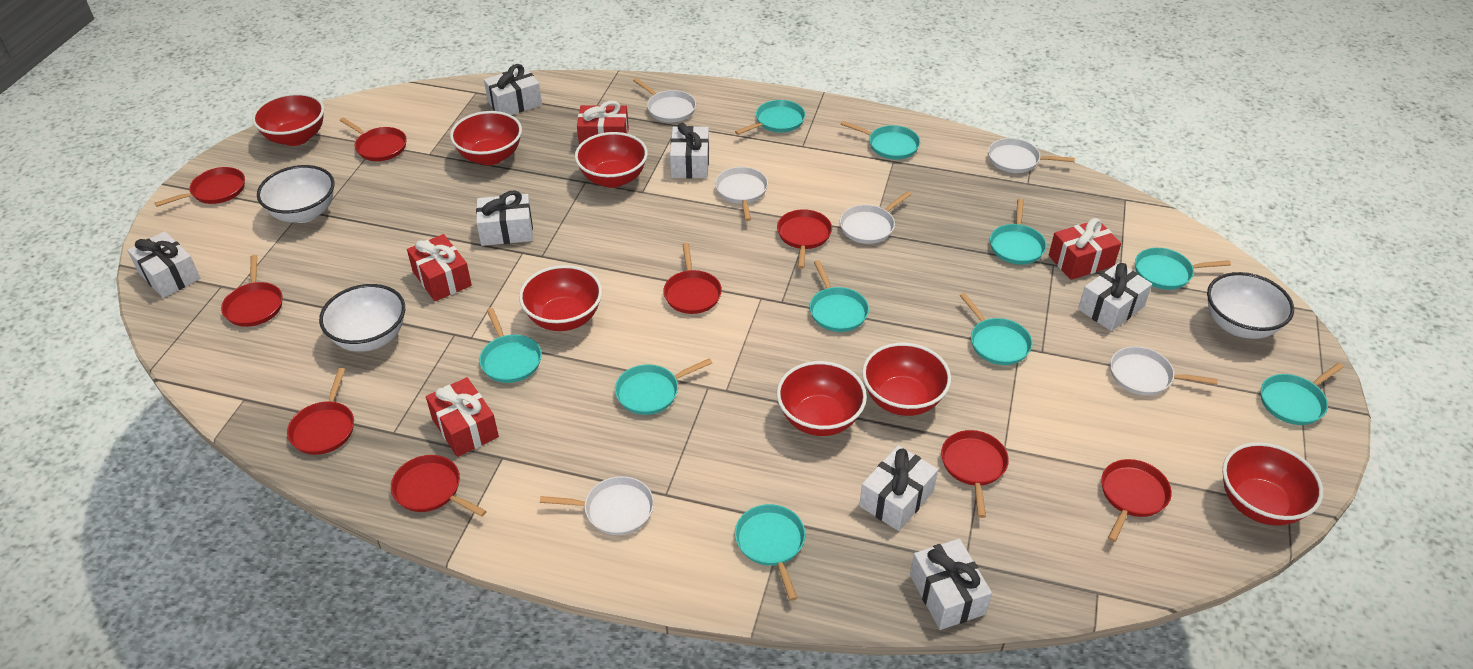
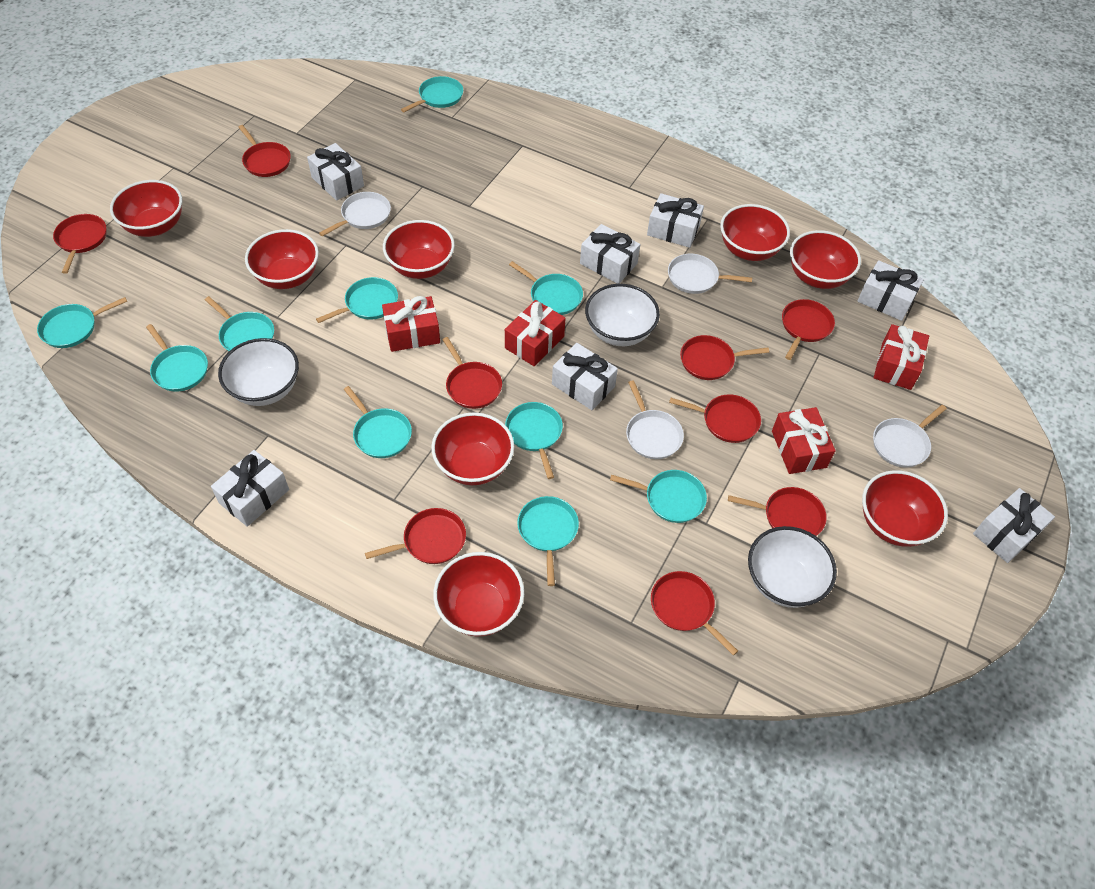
red bowl: 7 -> 8
white pan: 6 -> 4

